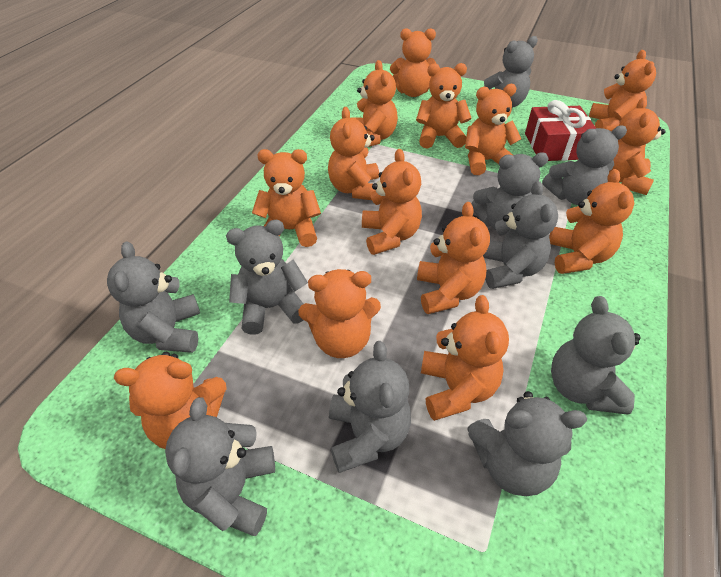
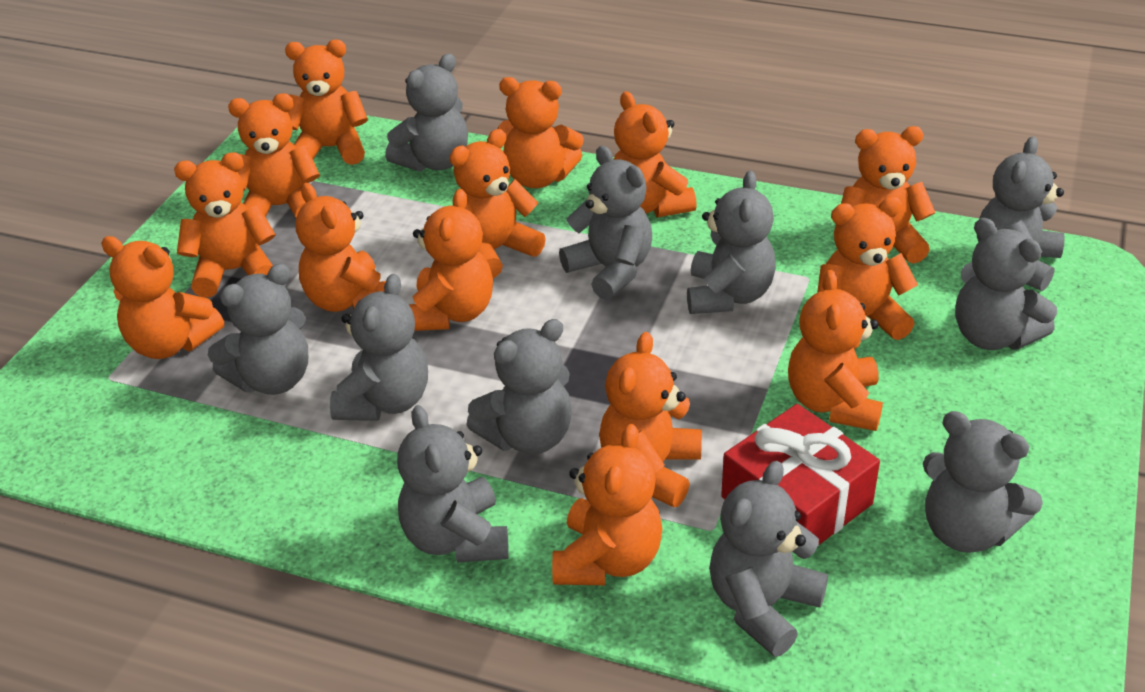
grey teddy bear: 10 -> 11

